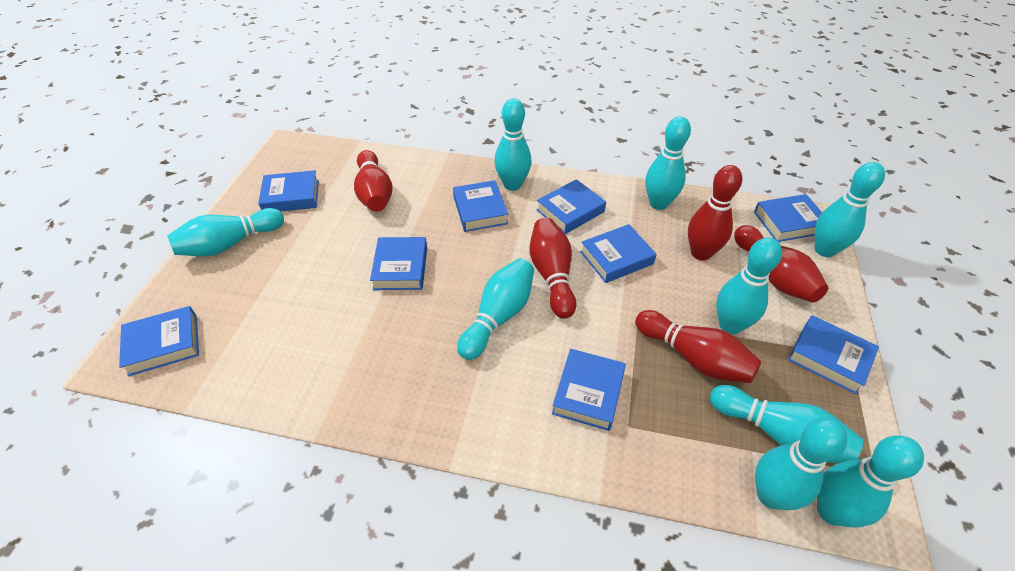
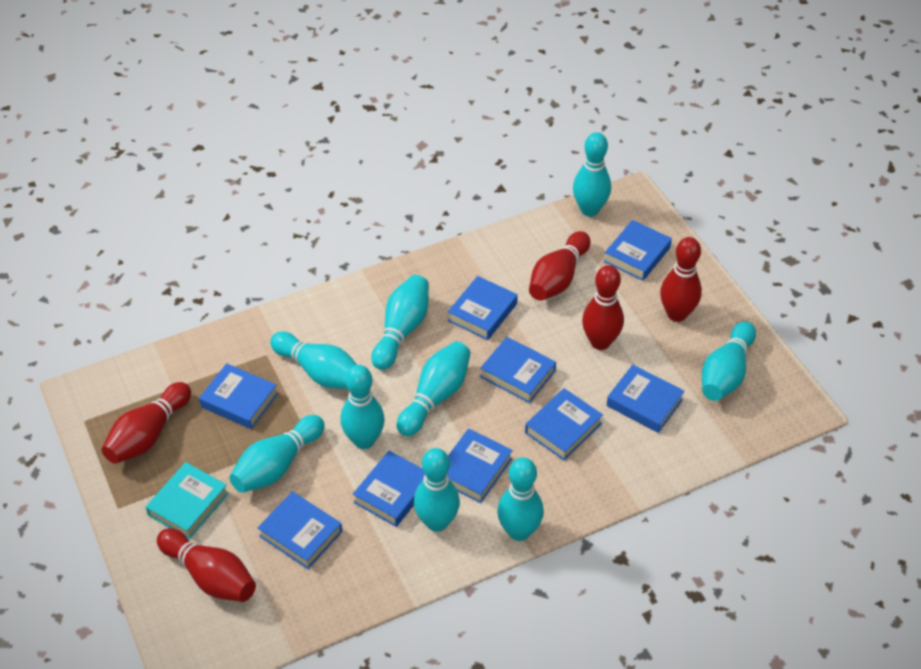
turquoise book: 0 -> 1

